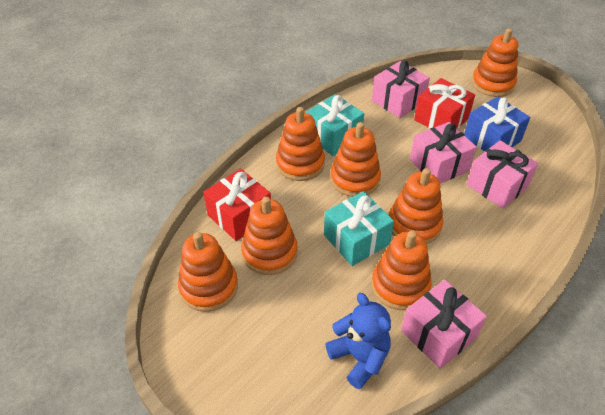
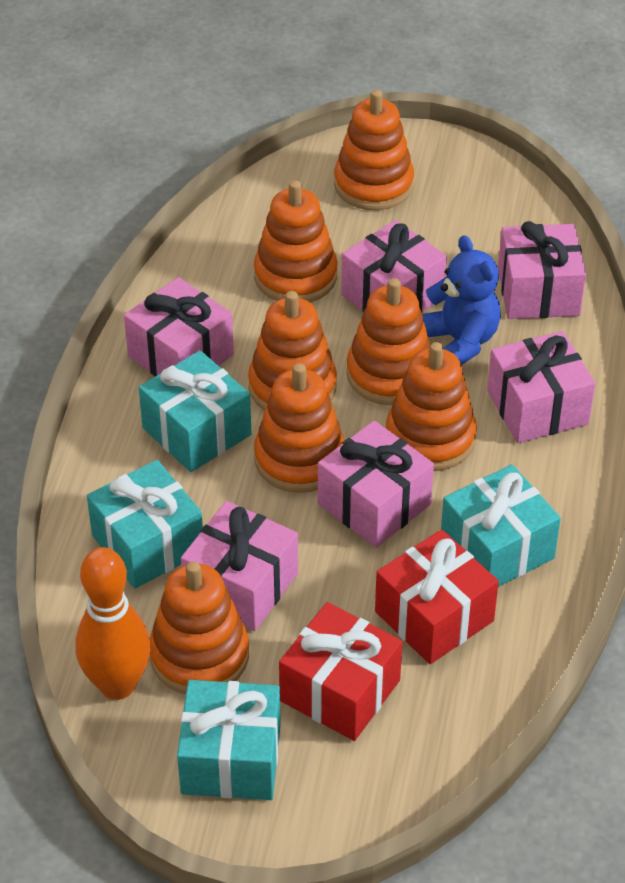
blue gift: 1 -> 0
orange bowling pin: 0 -> 1
pink gift: 4 -> 6
turquoise gift: 2 -> 4

